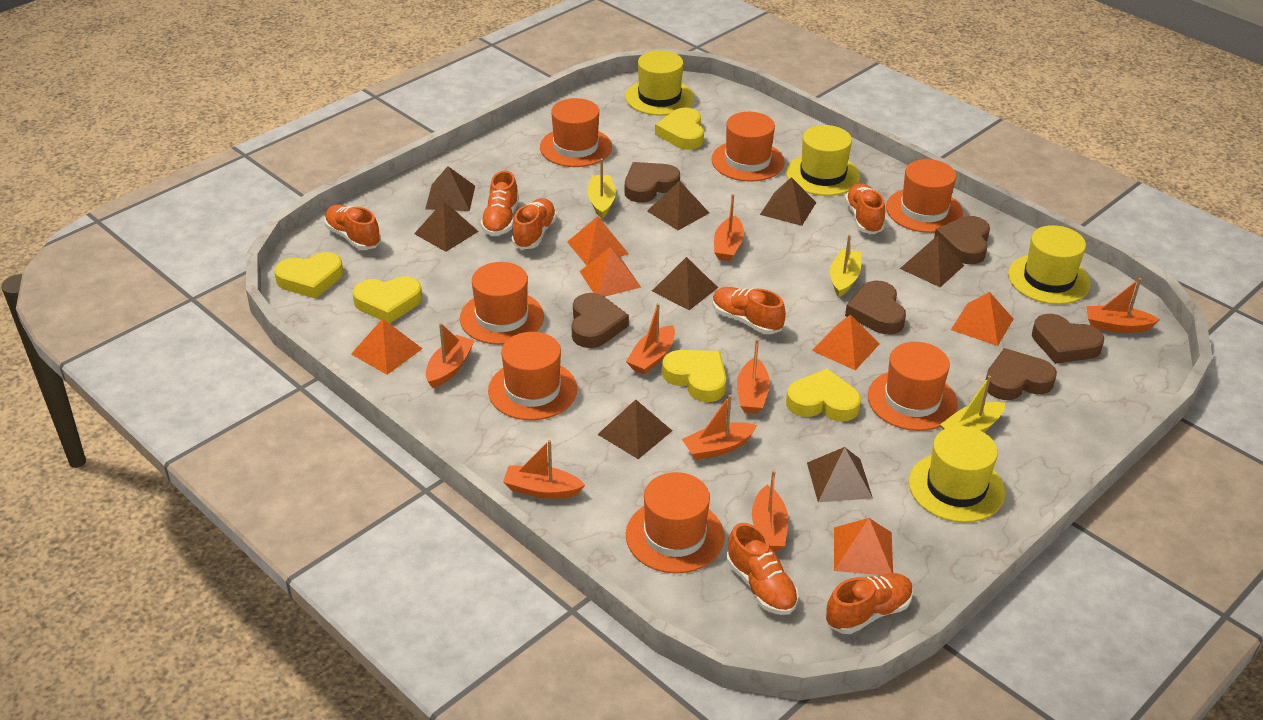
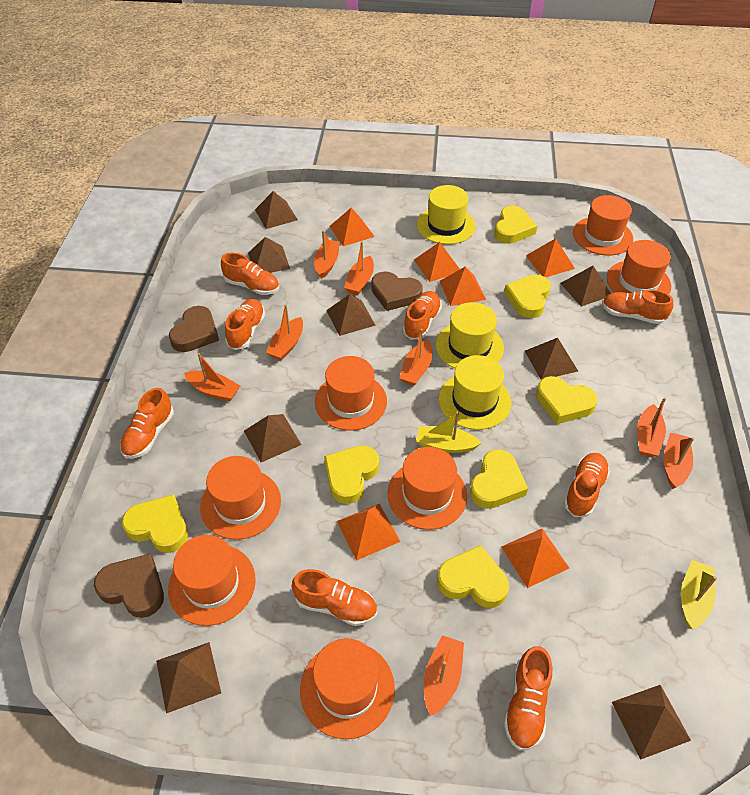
brown heart: 6 -> 3
orange shoe: 7 -> 8
yellow boat: 3 -> 2
yellow hat: 4 -> 3
yellow heart: 5 -> 7

